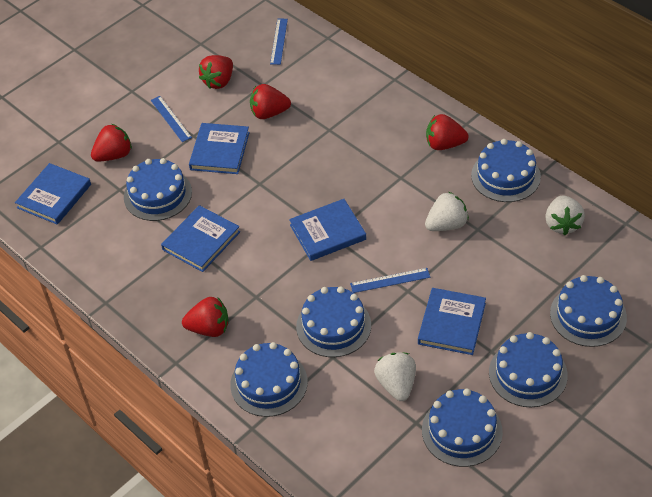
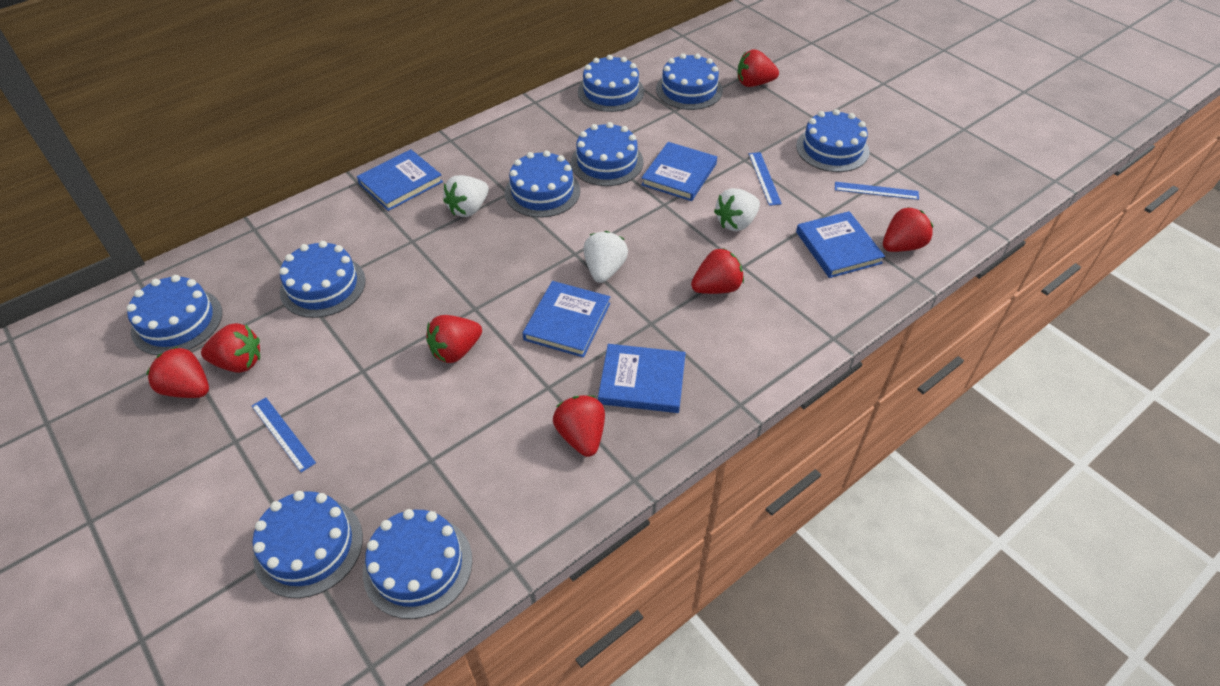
blue cake: 7 -> 9
red strawberry: 5 -> 7

